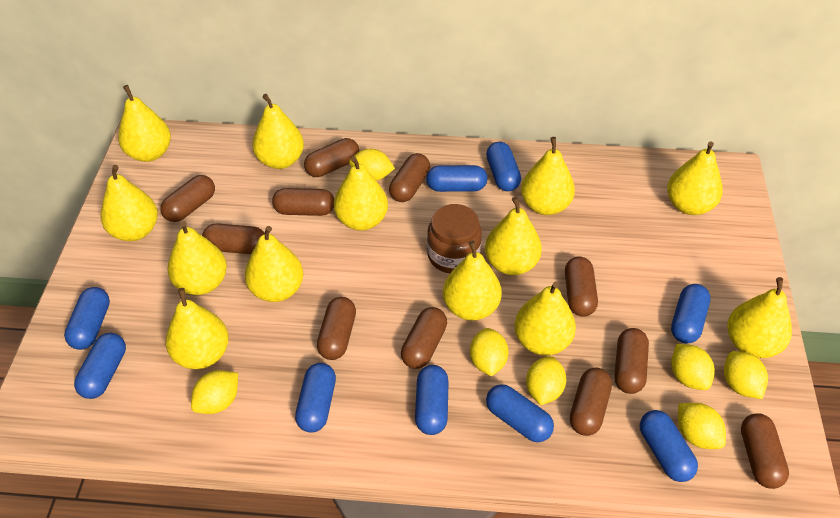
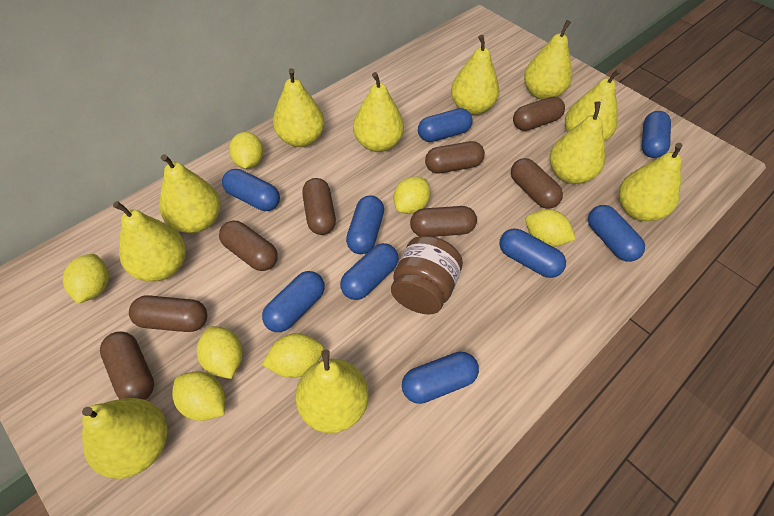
brown capsule: 11 -> 8
yellow pear: 13 -> 11

